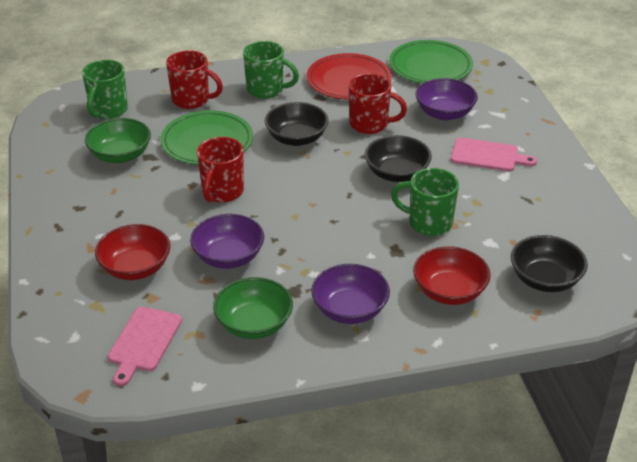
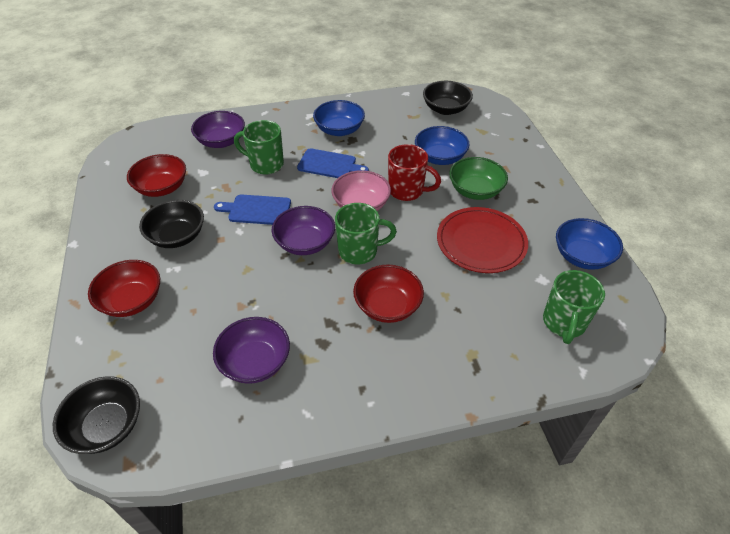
blue bowl: 0 -> 3
blue cutting board: 0 -> 2
green bowl: 2 -> 1
green plate: 2 -> 0
pink bowl: 0 -> 1
pink cutting board: 2 -> 0
red bowl: 2 -> 3
red mug: 3 -> 1

